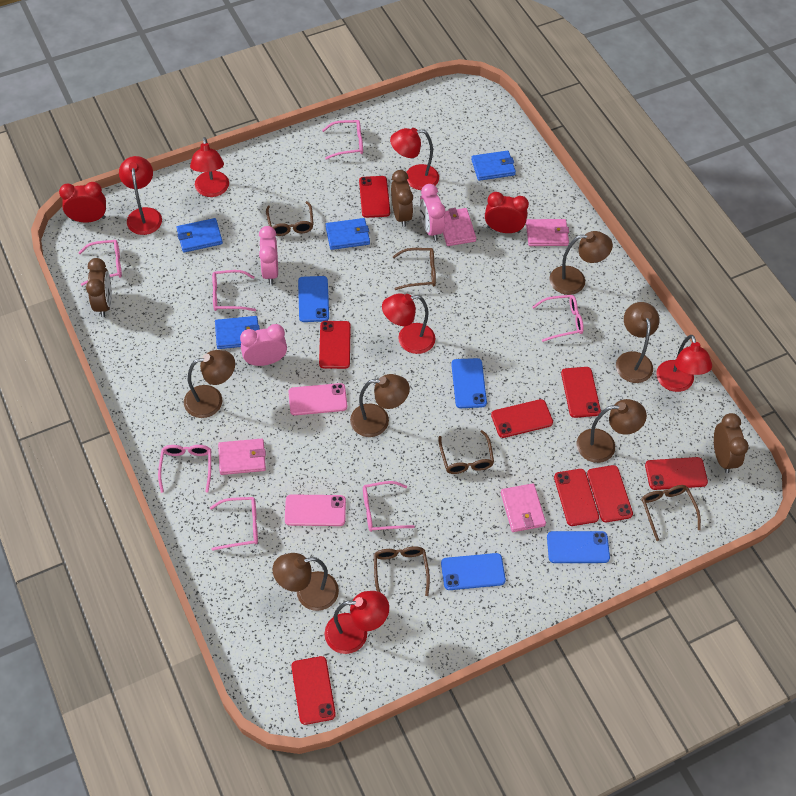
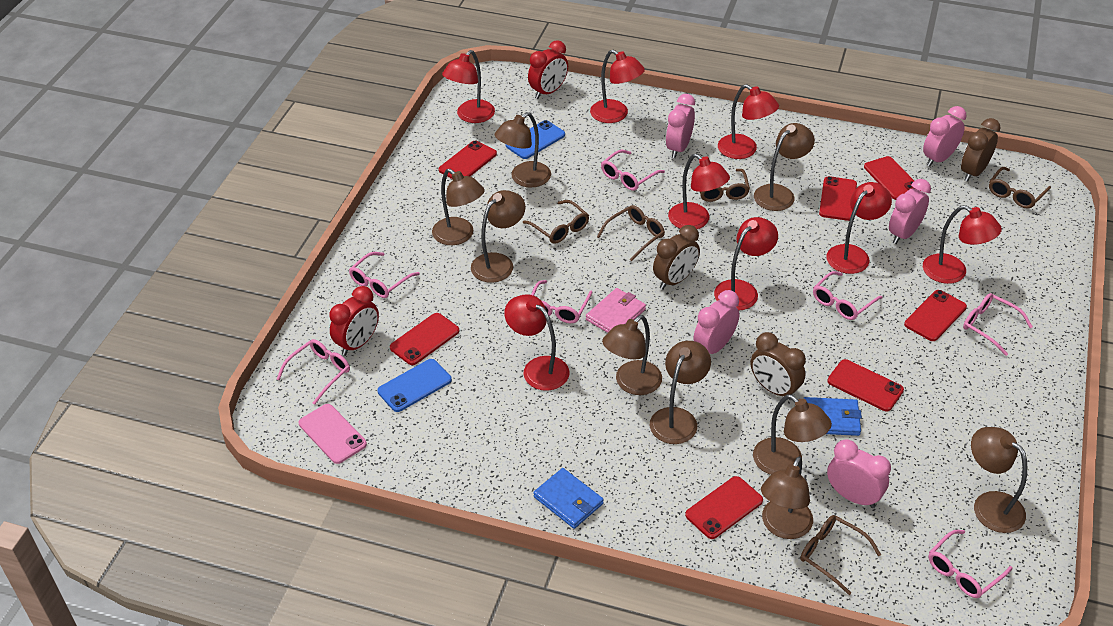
blue phone: 4 -> 2
blue wallet: 4 -> 2
brown lamp: 6 -> 9
pink clock: 3 -> 5
pink phone: 2 -> 1
pink wallet: 4 -> 1
red lamp: 6 -> 8
red phone: 8 -> 7

